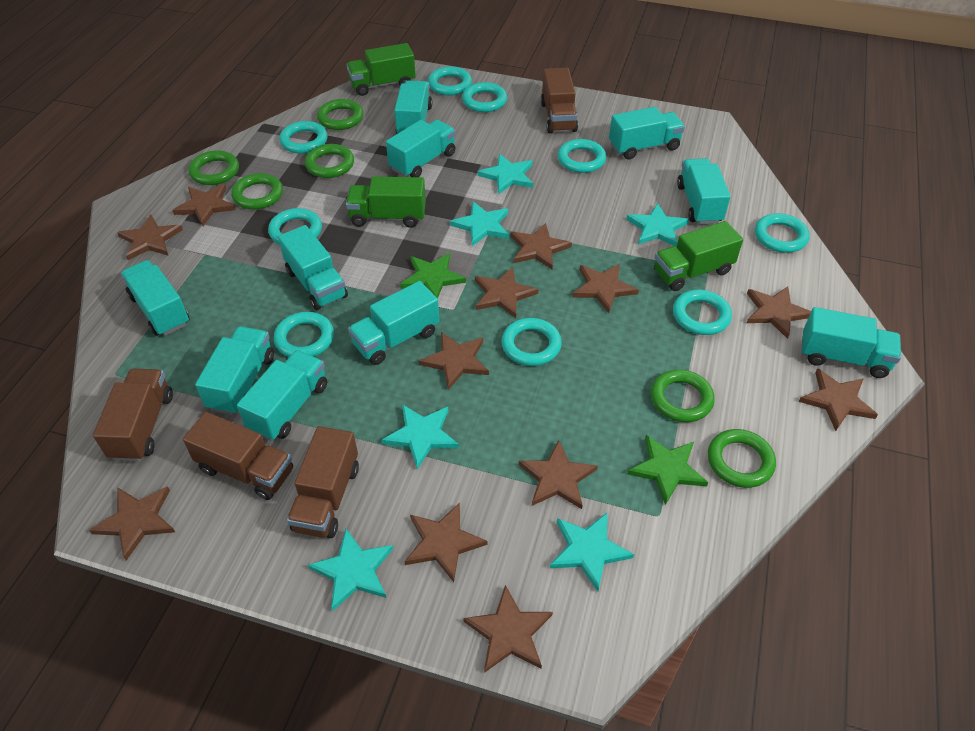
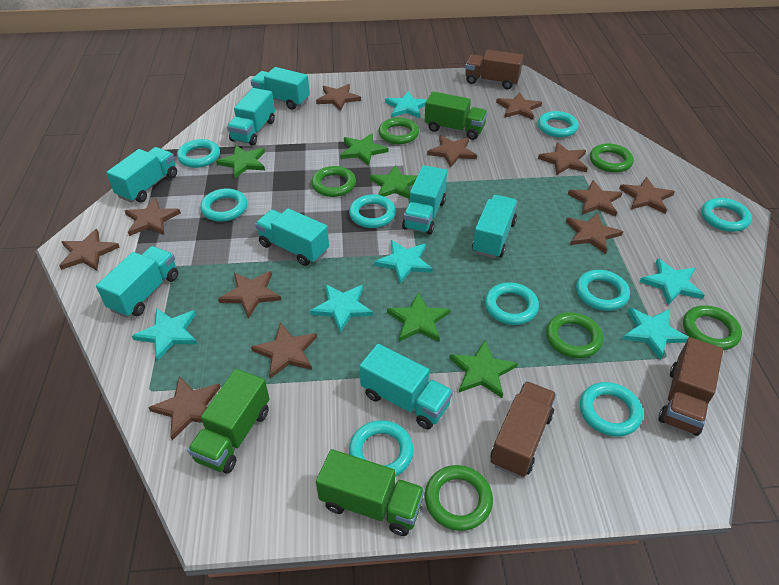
brown truck: 4 -> 3
green star: 2 -> 5
turquoise truck: 10 -> 8

